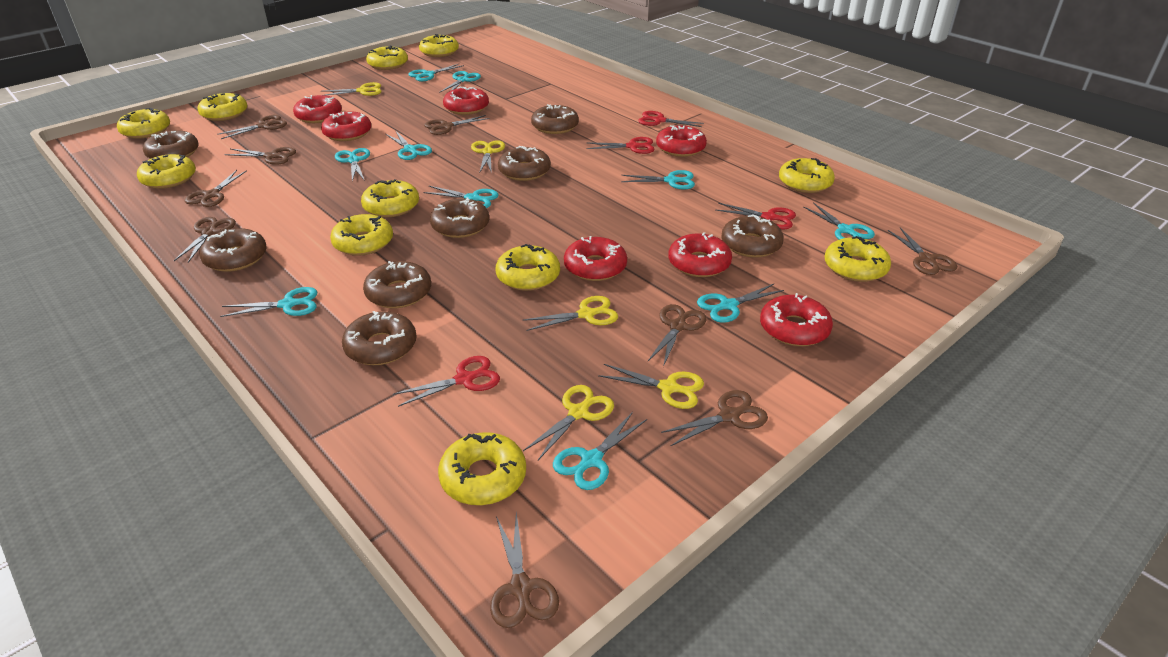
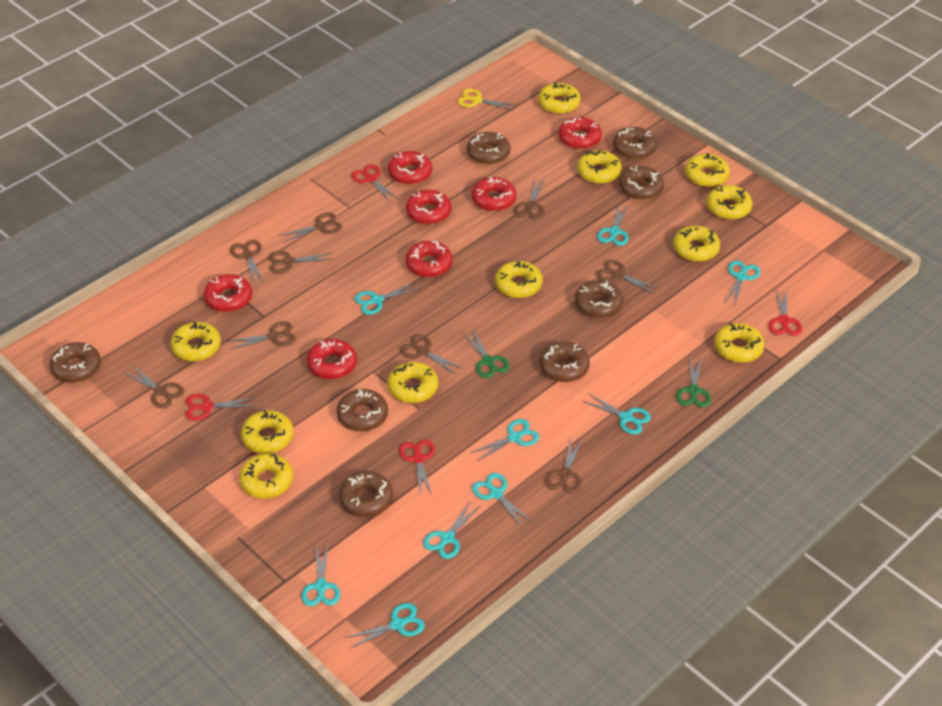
green scissors: 0 -> 2
turquoise scissors: 10 -> 9
yellow scissors: 5 -> 1

